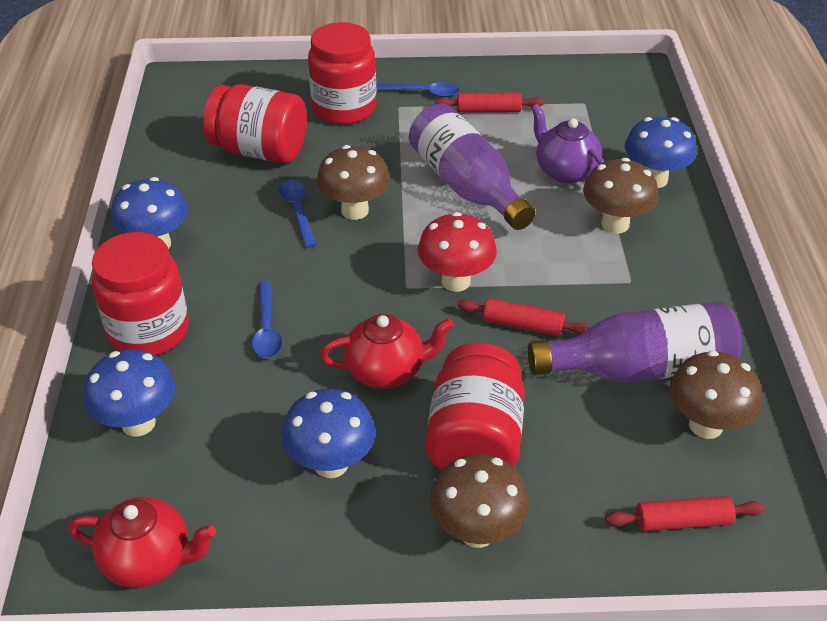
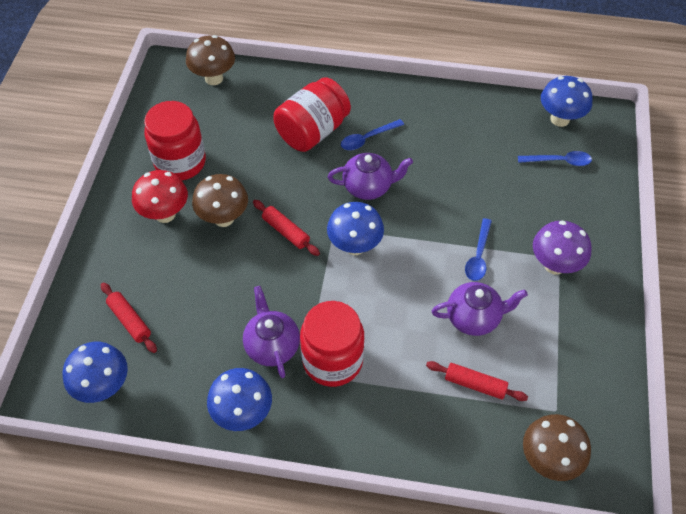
brown mushroom: 4 -> 3
purple bottle: 2 -> 0
purple mushroom: 0 -> 1
purple teapot: 1 -> 3
red jar: 4 -> 3
red teapot: 2 -> 0

